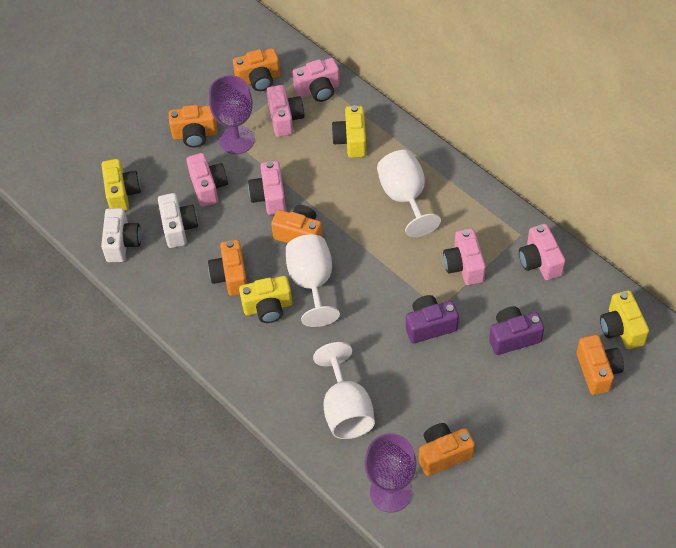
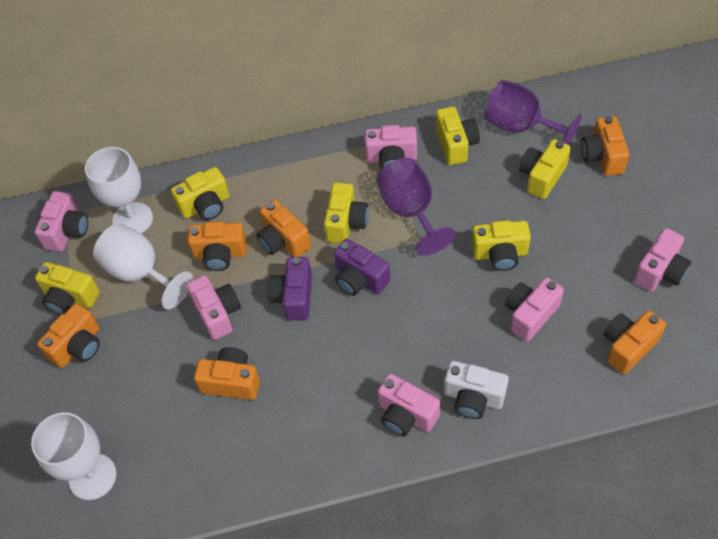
white camera: 2 -> 1
yellow camera: 4 -> 6

